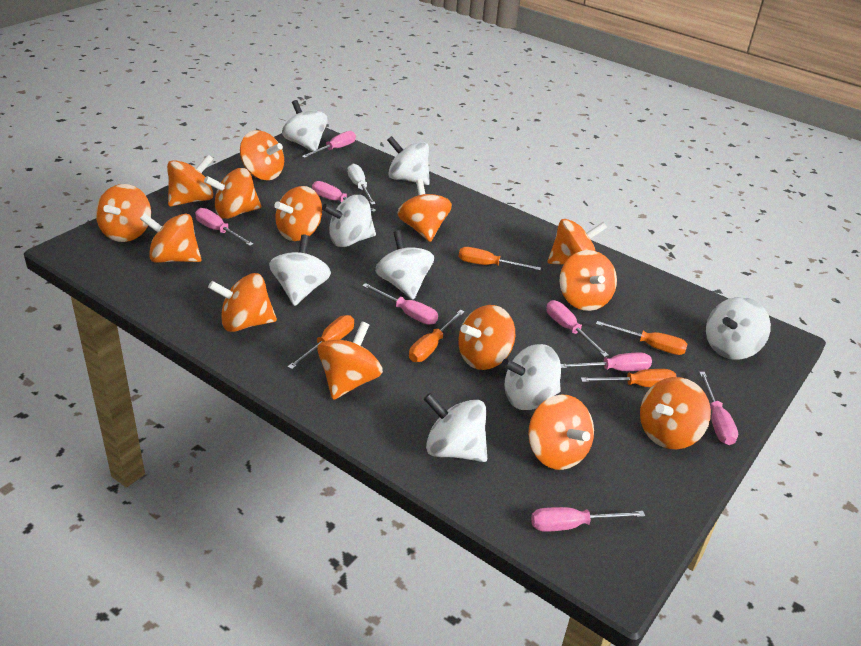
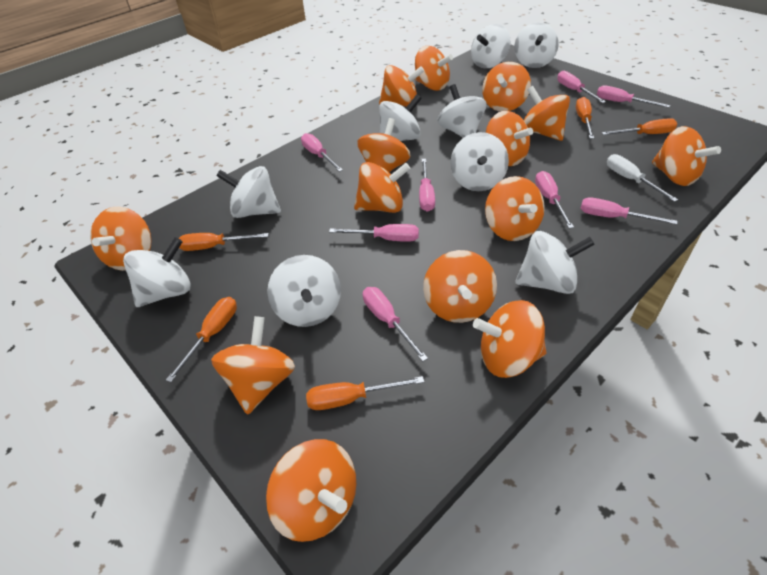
white spinning top: 8 -> 9

